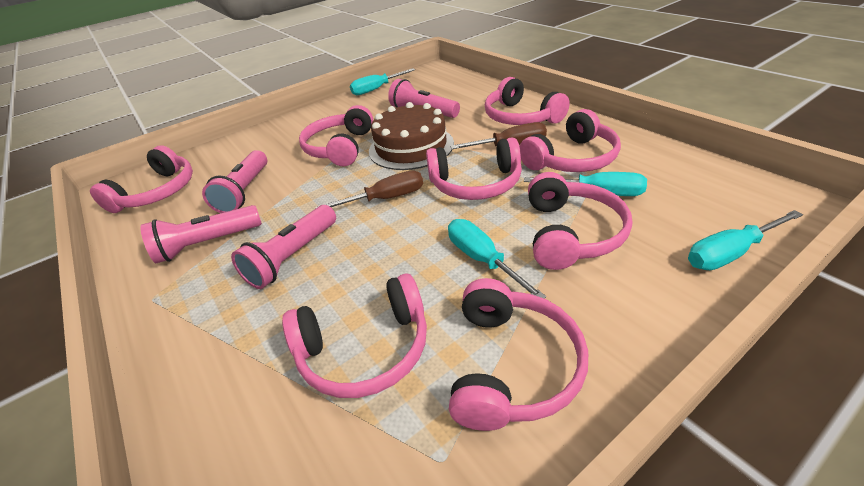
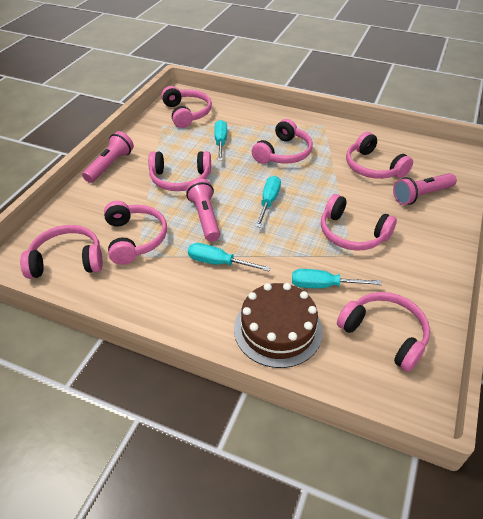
brown screwdriver: 2 -> 0
pink flashlight: 4 -> 3

